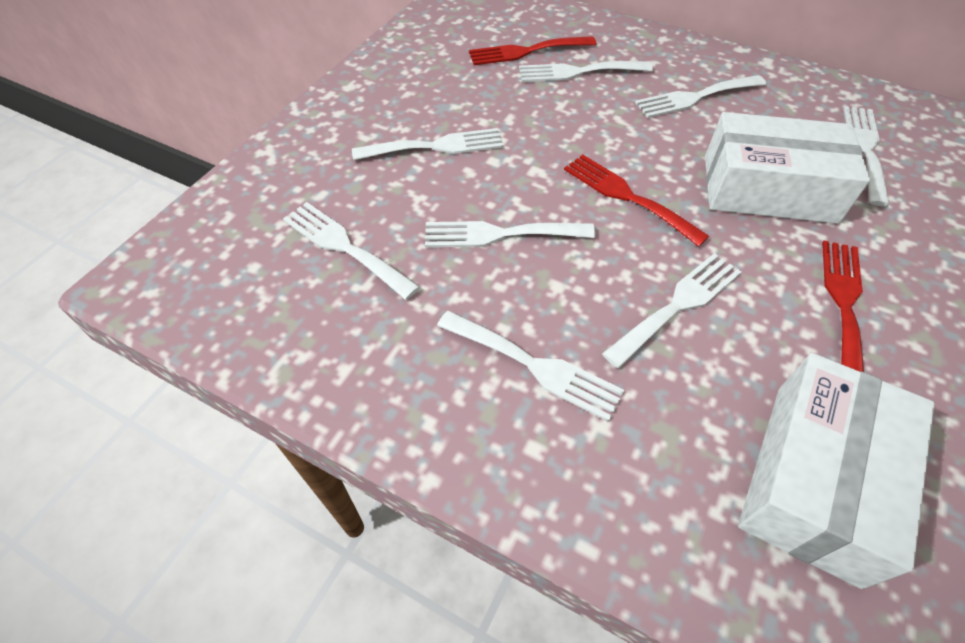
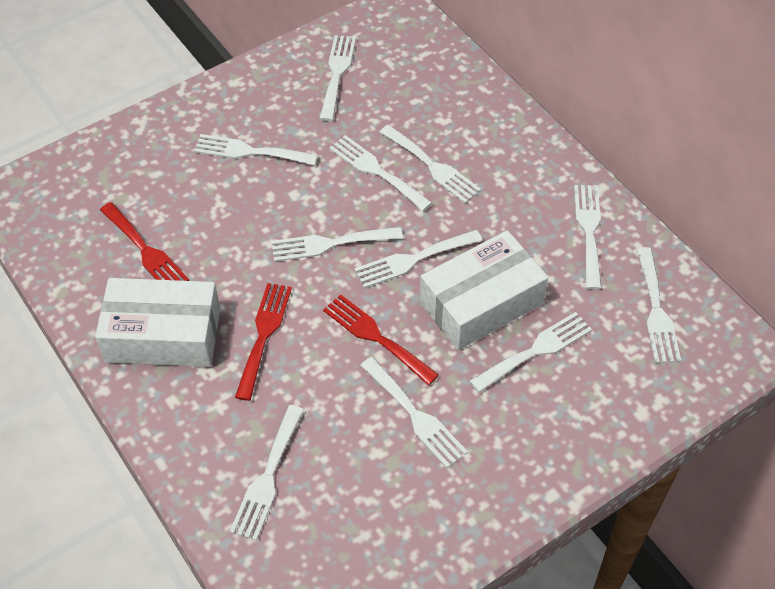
white fork: 8 -> 11

